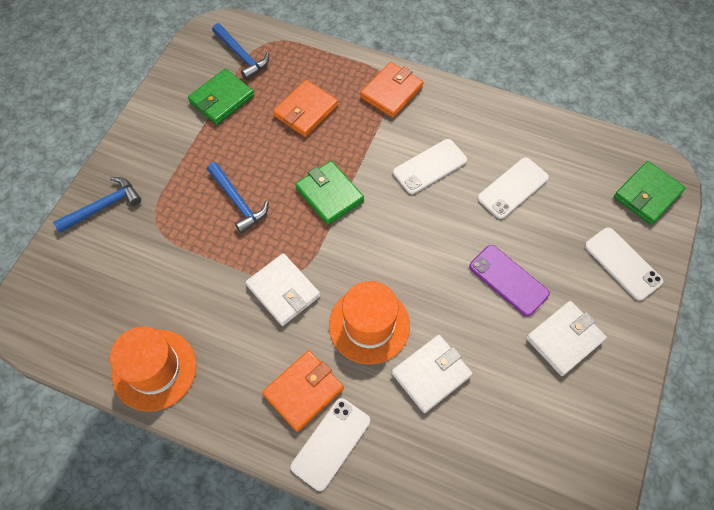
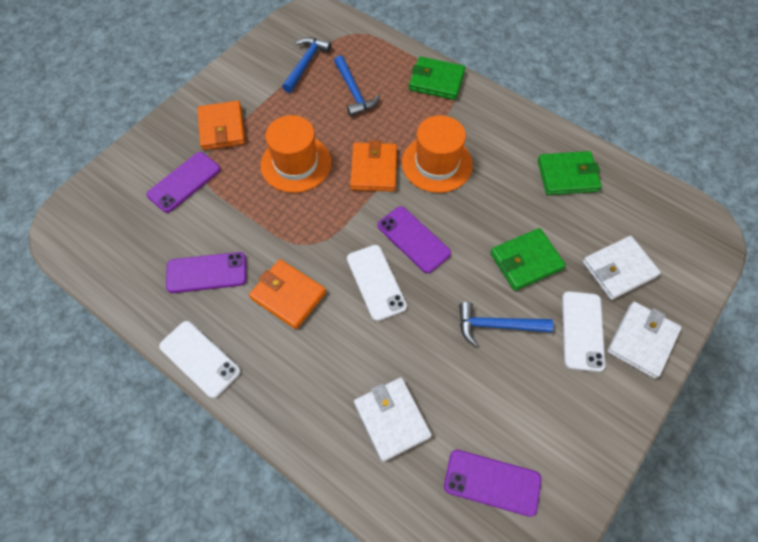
purple phone: 1 -> 4
white phone: 4 -> 3

